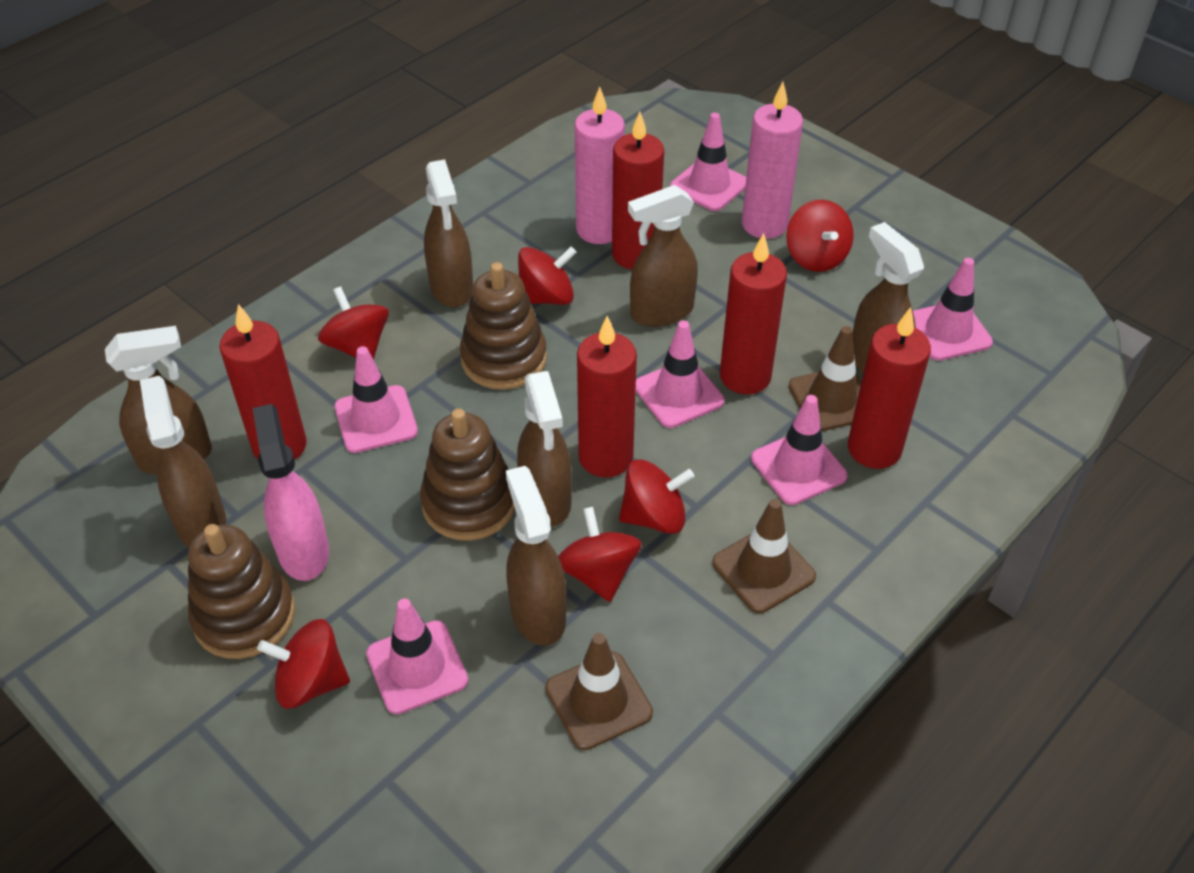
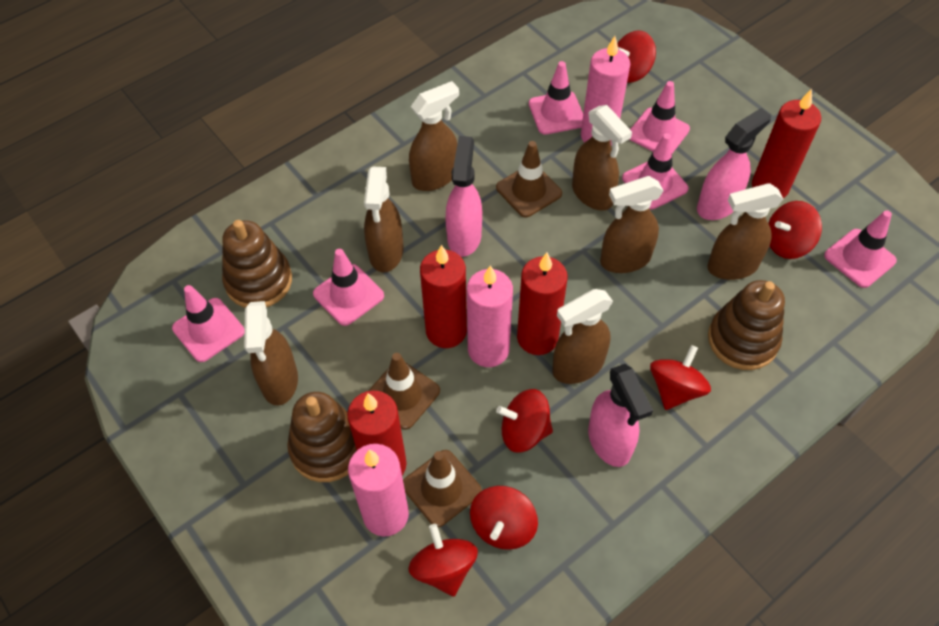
pink candle: 2 -> 3
pink spray bottle: 1 -> 3
red candle: 5 -> 4

